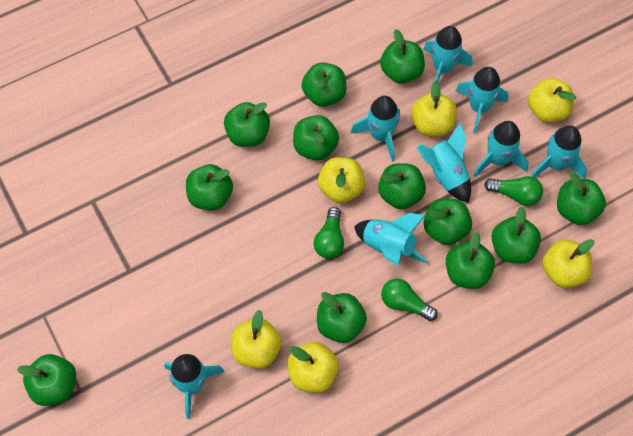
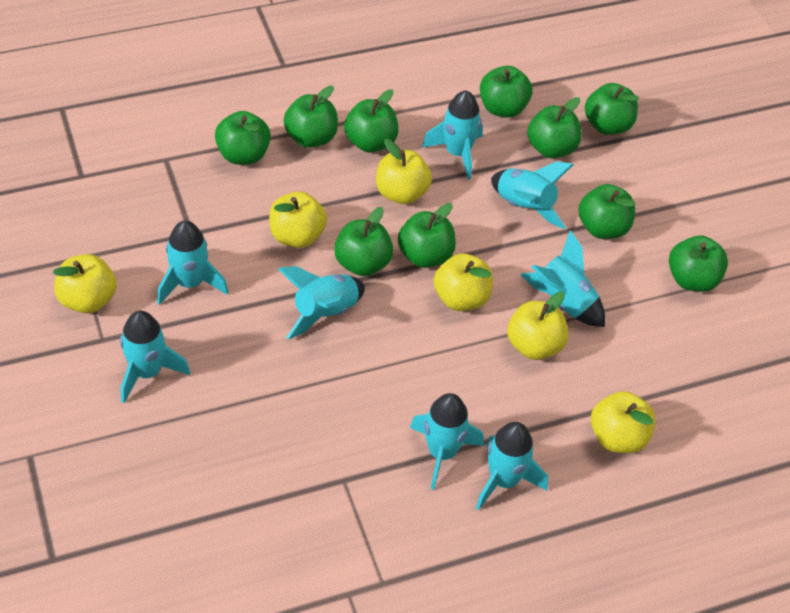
green apple: 12 -> 10
green light bulb: 3 -> 0

